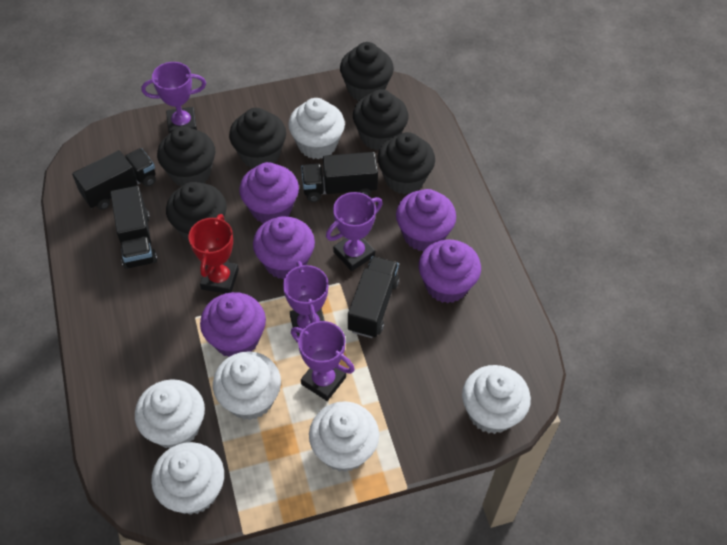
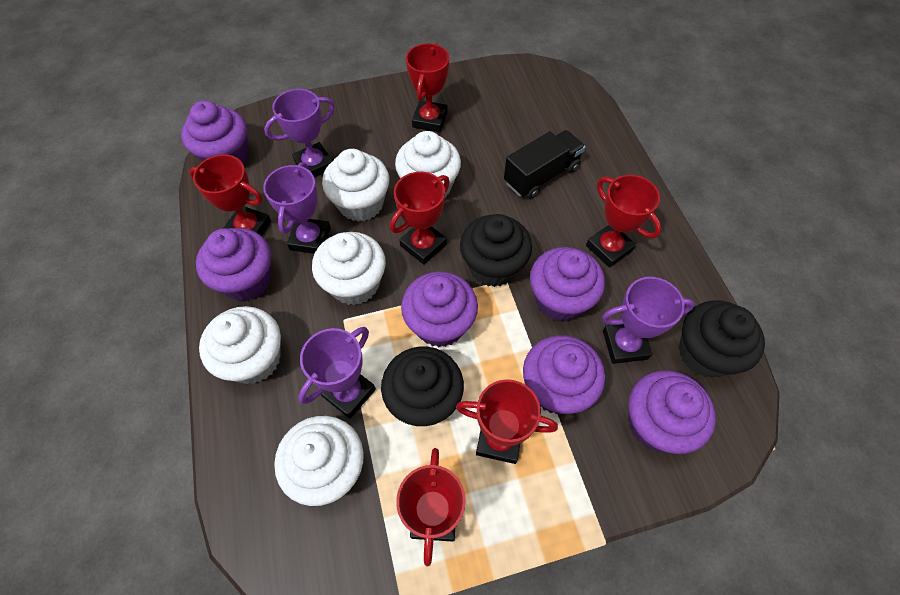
black cupcake: 6 -> 3
black truck: 4 -> 1
purple cupcake: 5 -> 6
red trophy: 1 -> 6
white cupcake: 6 -> 5

